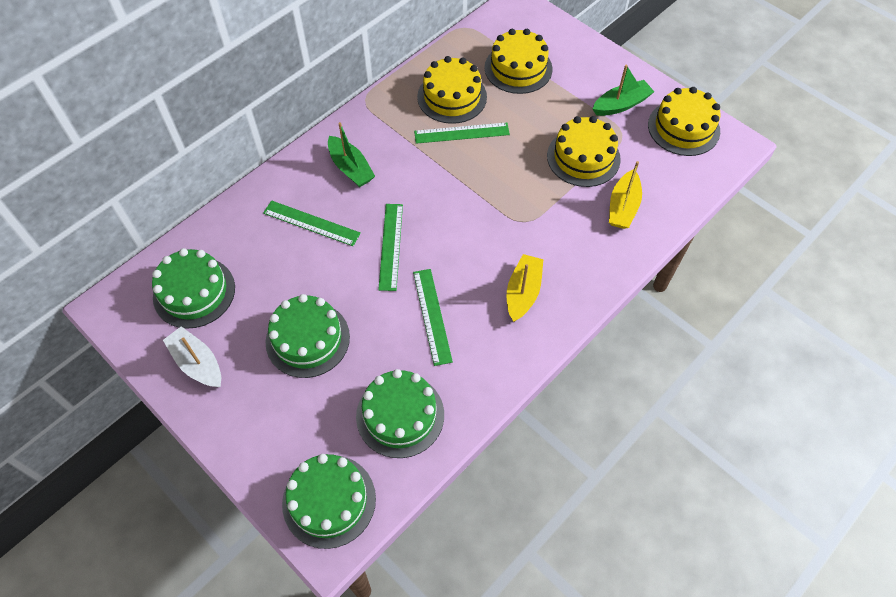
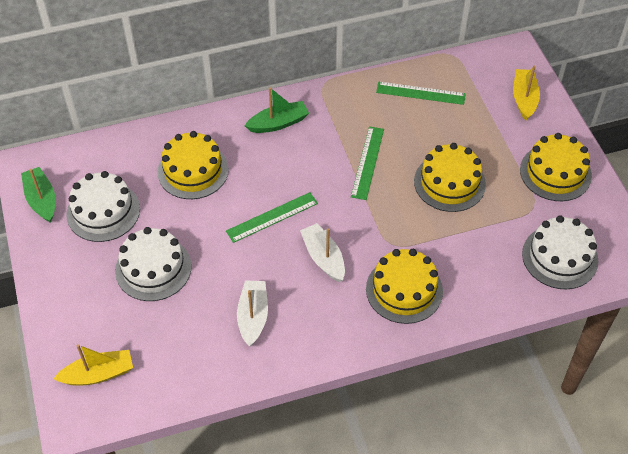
green cake: 4 -> 0
green ruler: 4 -> 3
white boat: 1 -> 2
white cake: 0 -> 3

